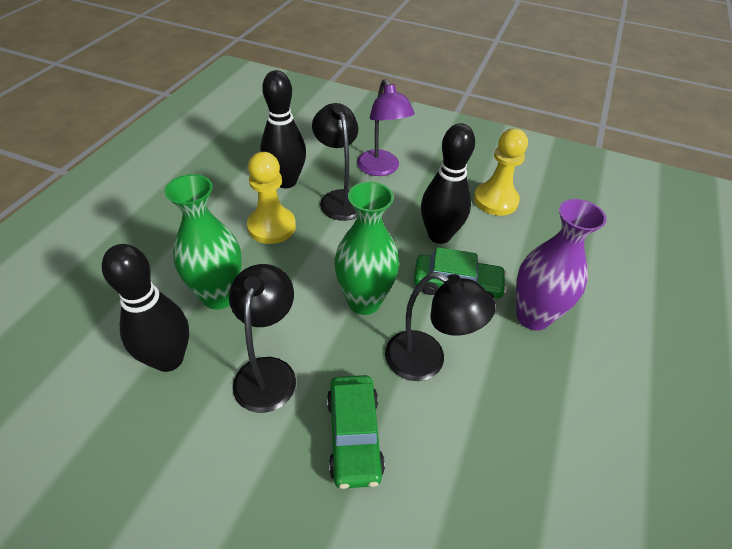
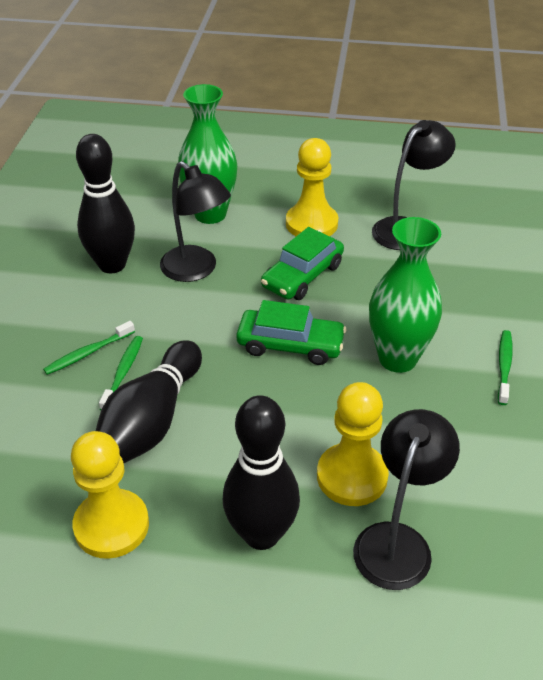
green toothbrush: 0 -> 3
purple lamp: 1 -> 0
purple vase: 1 -> 0
yellow pawn: 2 -> 3

